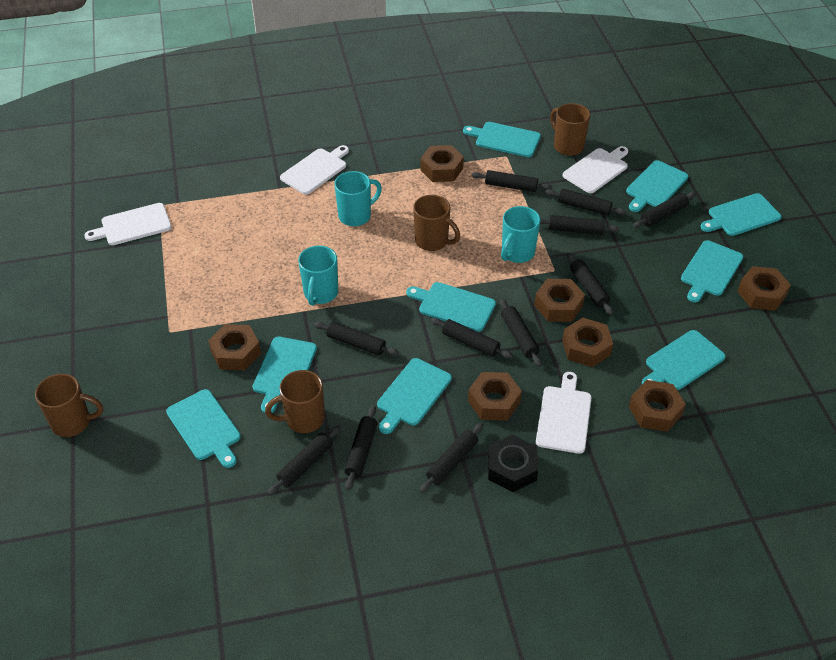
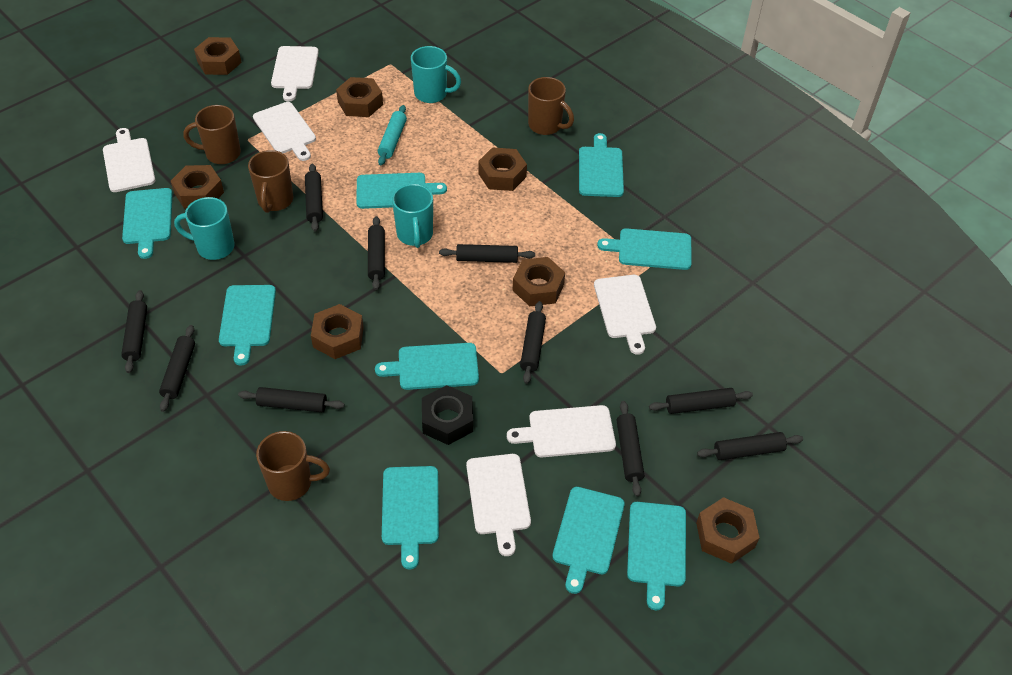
black rolling pin: 11 -> 10
turquoise rolling pin: 0 -> 1
white cutting board: 4 -> 6

